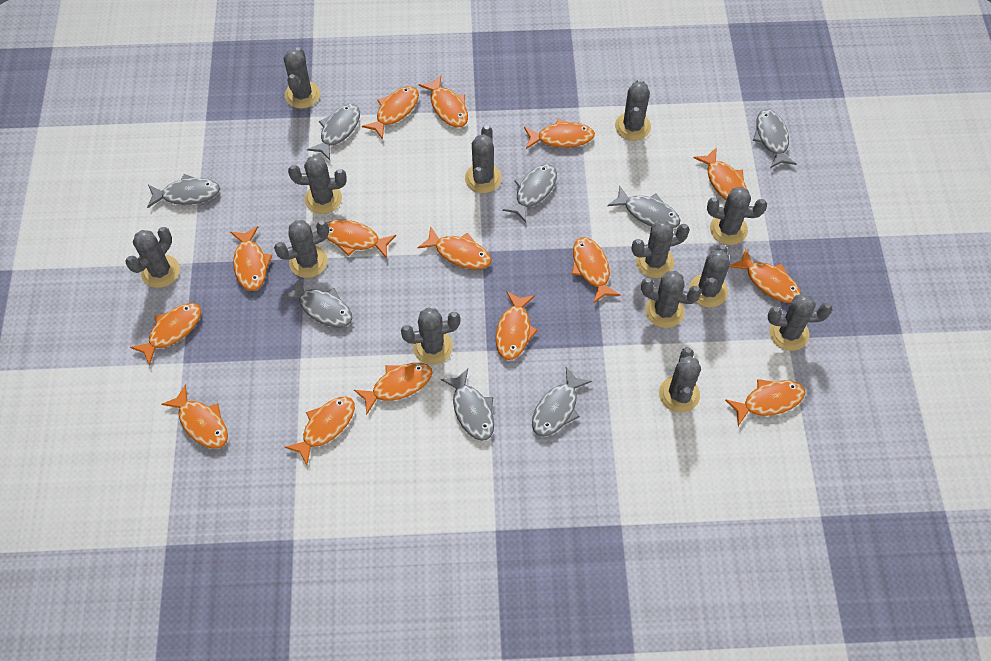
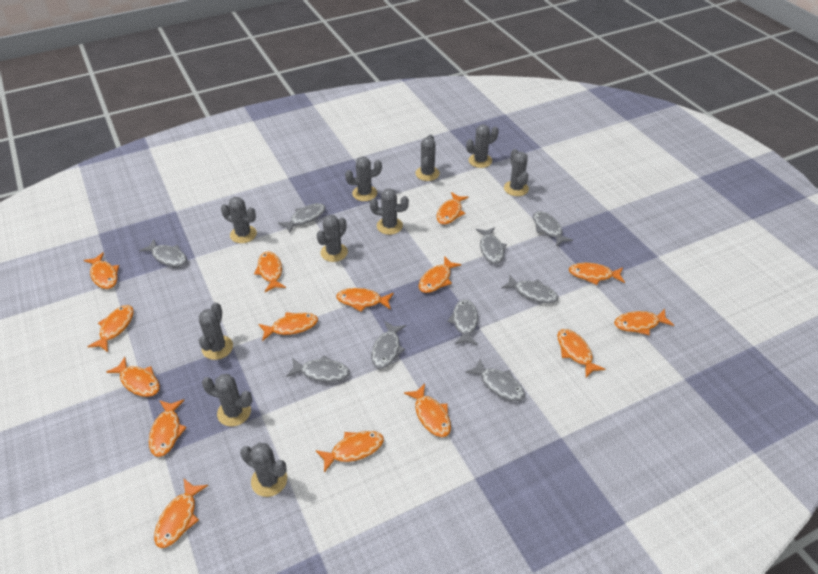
grey cactus: 13 -> 10
grey fish: 8 -> 9

